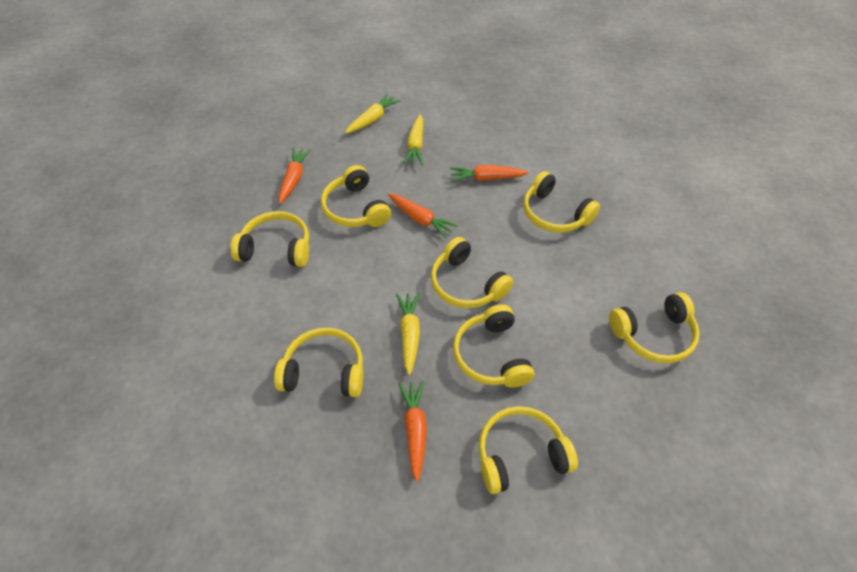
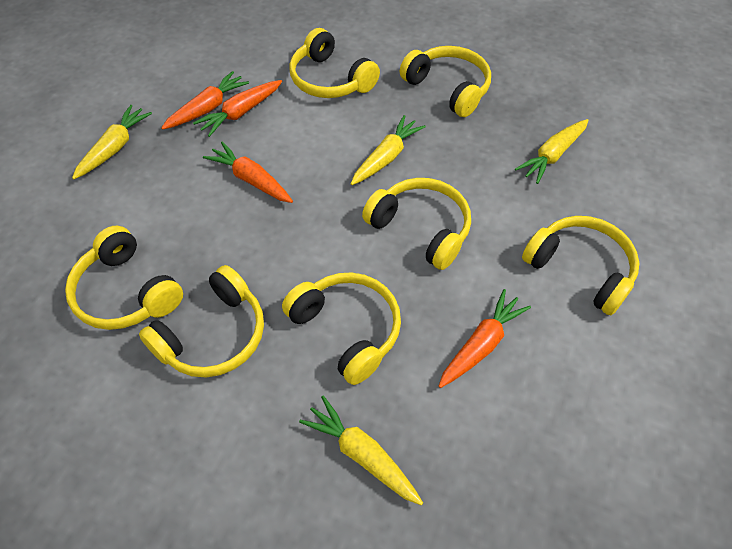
yellow carrot: 3 -> 4
yellow headphones: 8 -> 7

